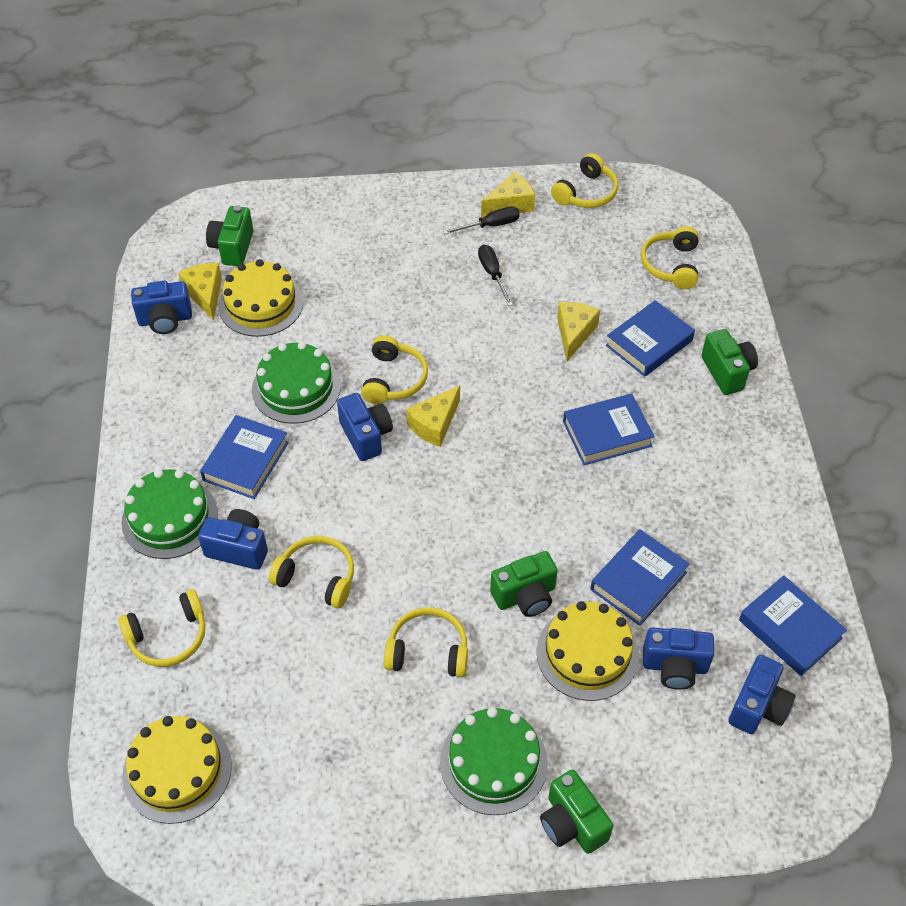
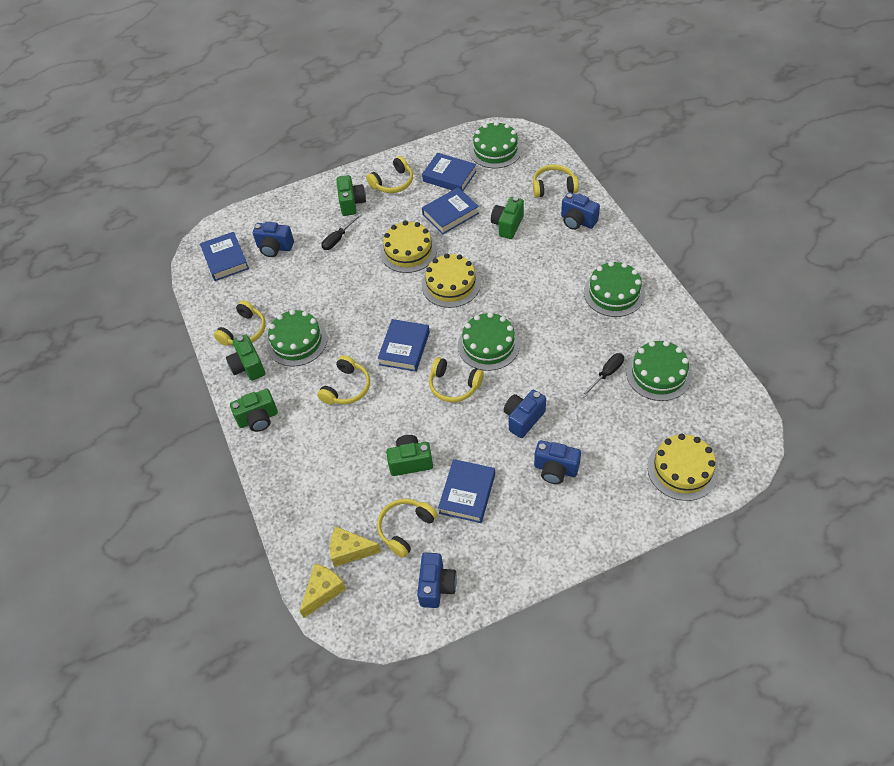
green cake: 3 -> 5
green camera: 4 -> 5
yellow cheese: 4 -> 2

